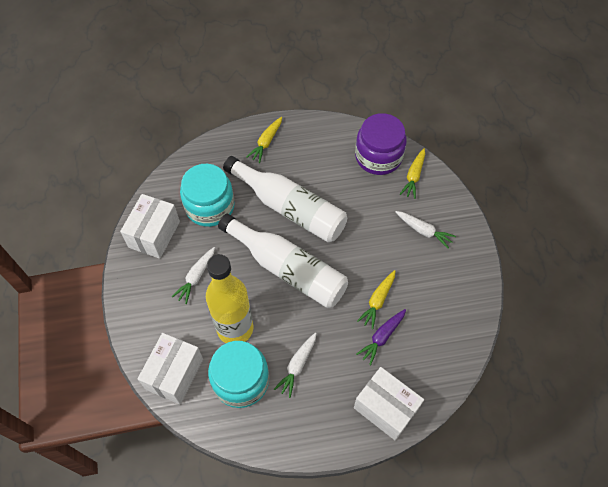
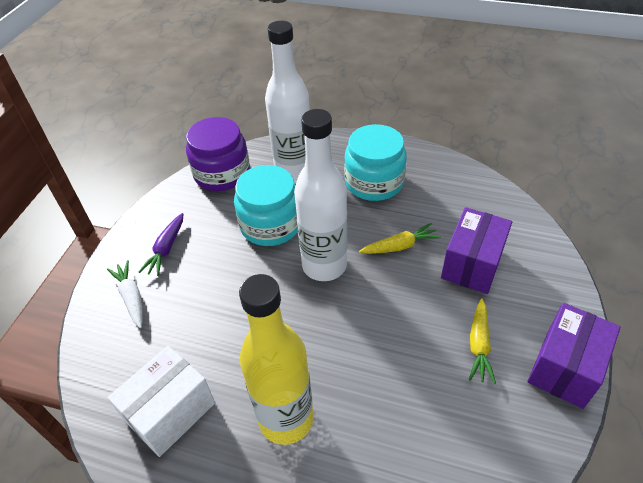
purple box: 0 -> 2
white box: 3 -> 1
white carrot: 3 -> 1
yellow carrot: 3 -> 2

